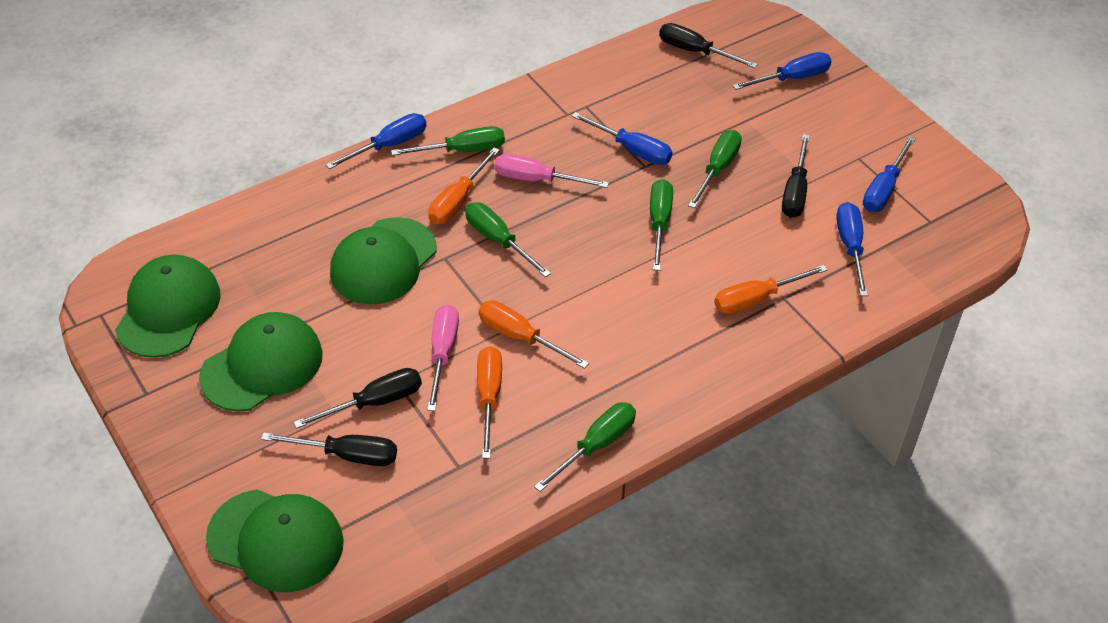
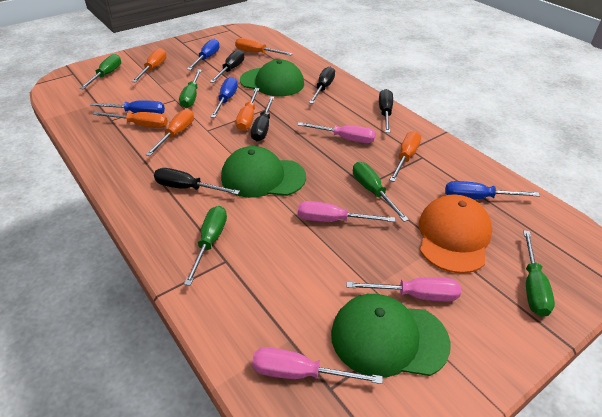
black screwdriver: 4 -> 5
blue screwdriver: 5 -> 4
green cap: 4 -> 3
orange cap: 0 -> 1
orange screwdriver: 4 -> 6
pink screwdriver: 2 -> 4

